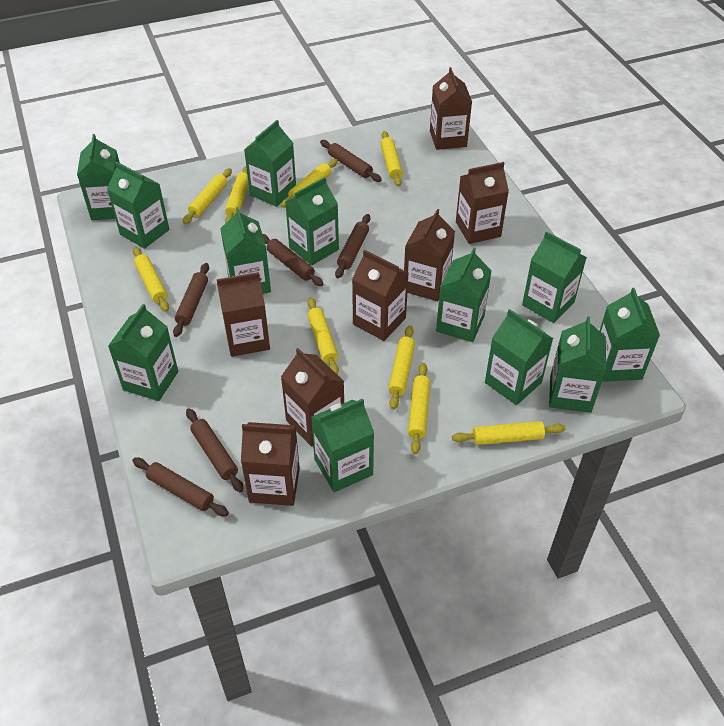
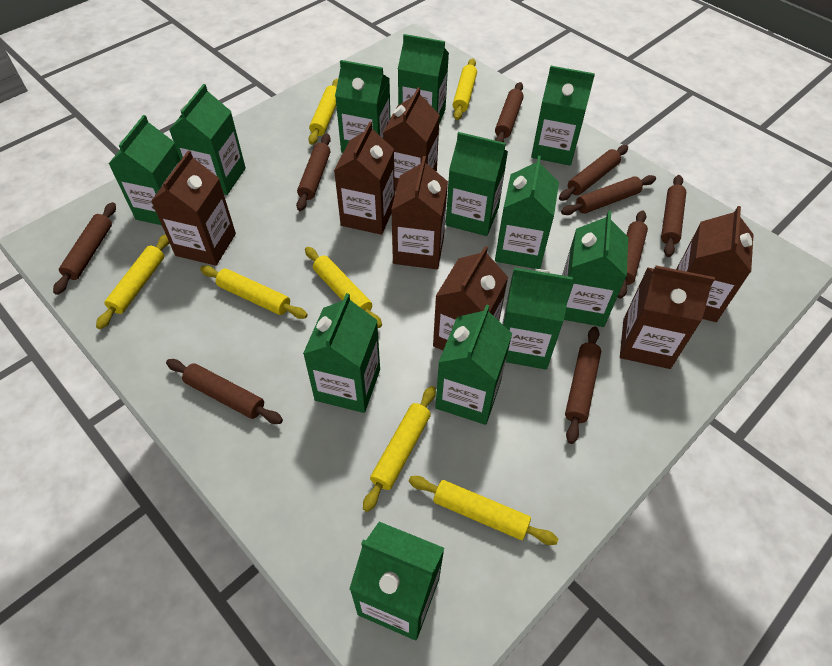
brown rolling pin: 6 -> 9
yellow rolling pin: 9 -> 7

